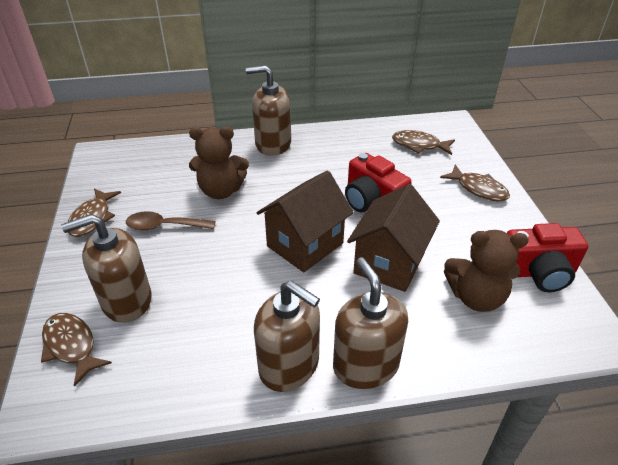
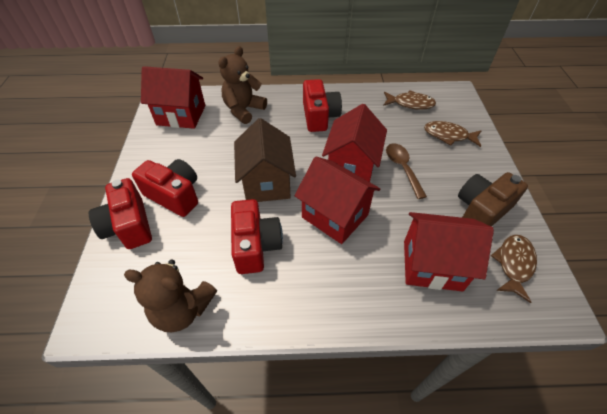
brown camera: 0 -> 1
brown fish: 4 -> 3
brown house: 2 -> 1
brown soap dispenser: 4 -> 0
red camera: 2 -> 4
red house: 0 -> 4

